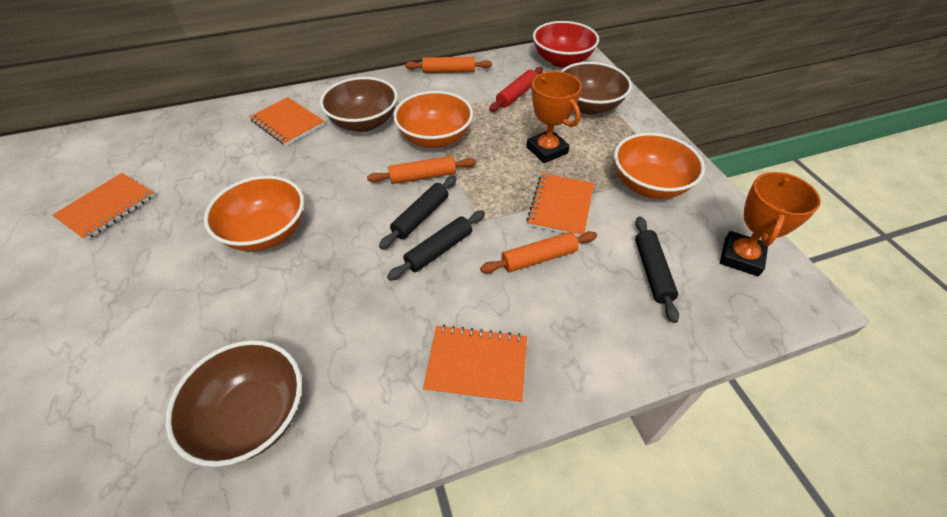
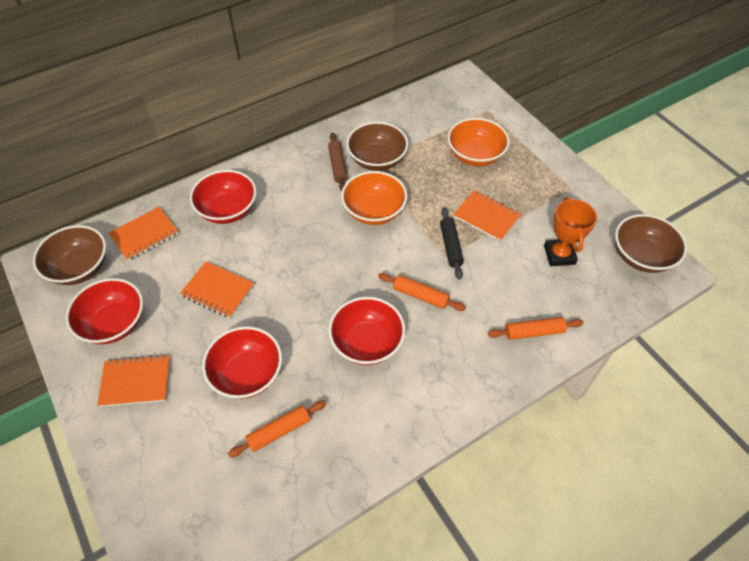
black rolling pin: 3 -> 1
brown rolling pin: 0 -> 1
orange bowl: 3 -> 2
orange trophy: 2 -> 1
red bowl: 1 -> 4
red rolling pin: 1 -> 0

